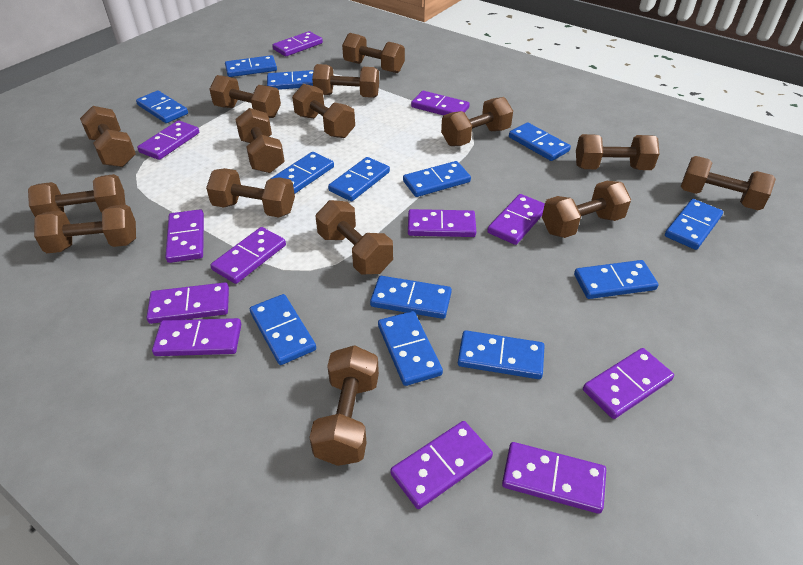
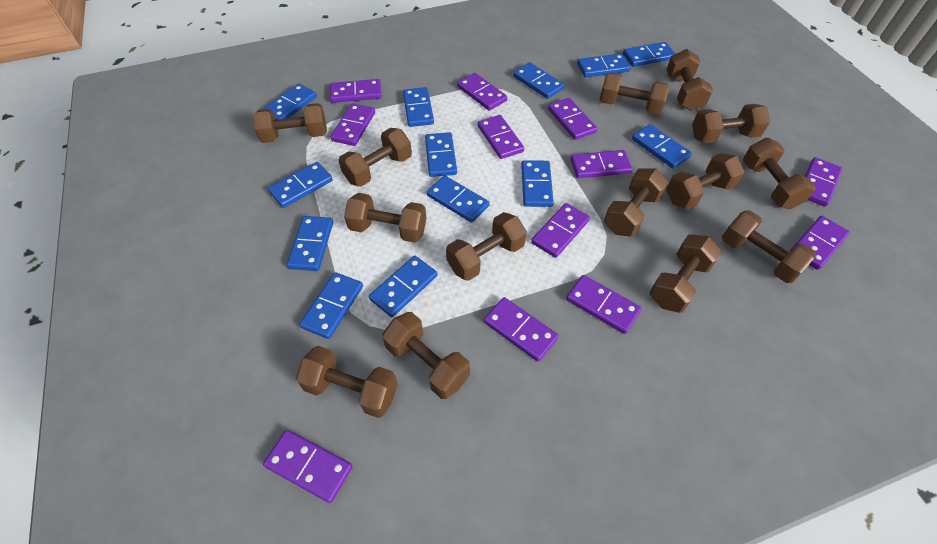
brown dumbbell: 15 -> 14

